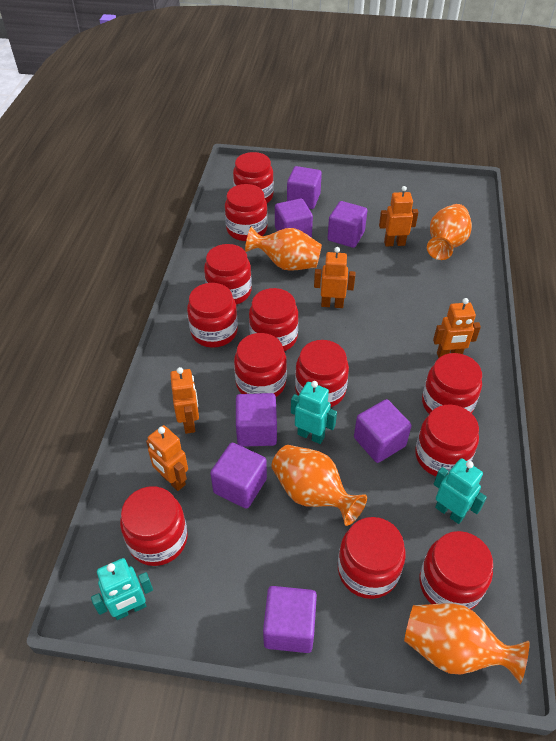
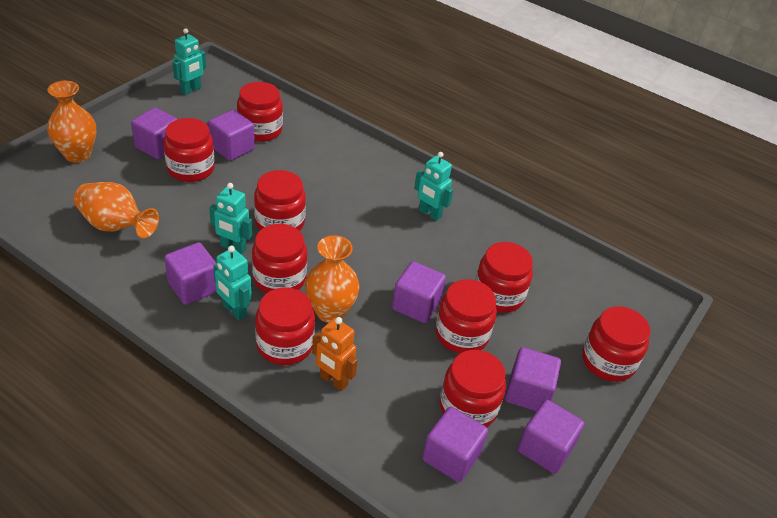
orange robot: 5 -> 1
orange vase: 4 -> 3
red jar: 12 -> 9
turquoise robot: 3 -> 4

